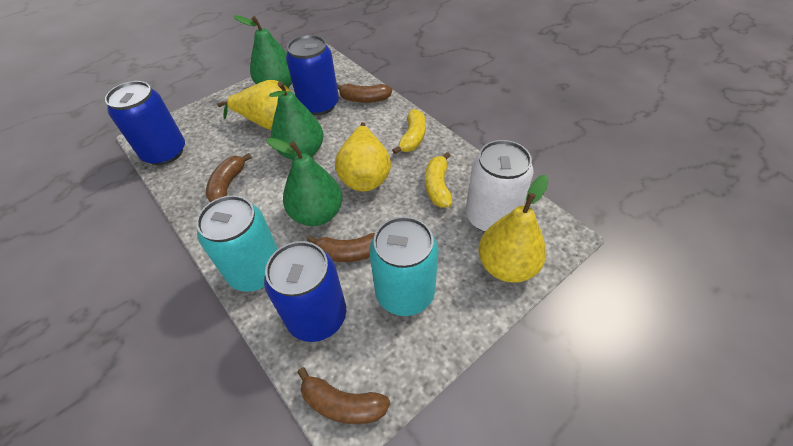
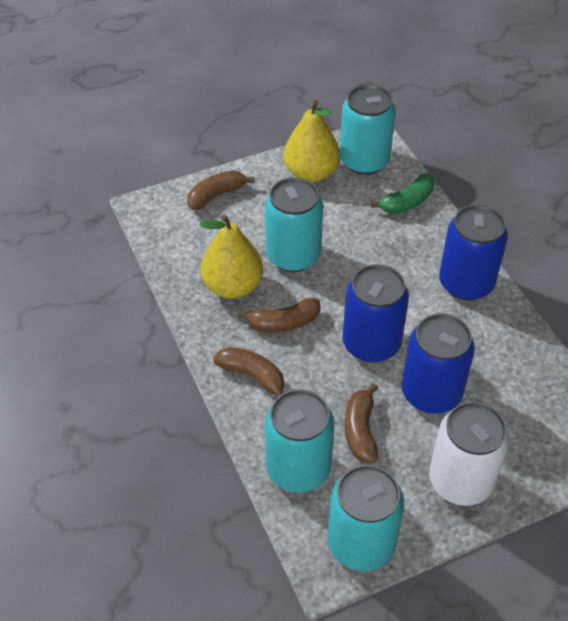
green banana: 0 -> 1
green pear: 3 -> 0
turquoise can: 2 -> 4
yellow banana: 2 -> 0
yellow pear: 3 -> 2

